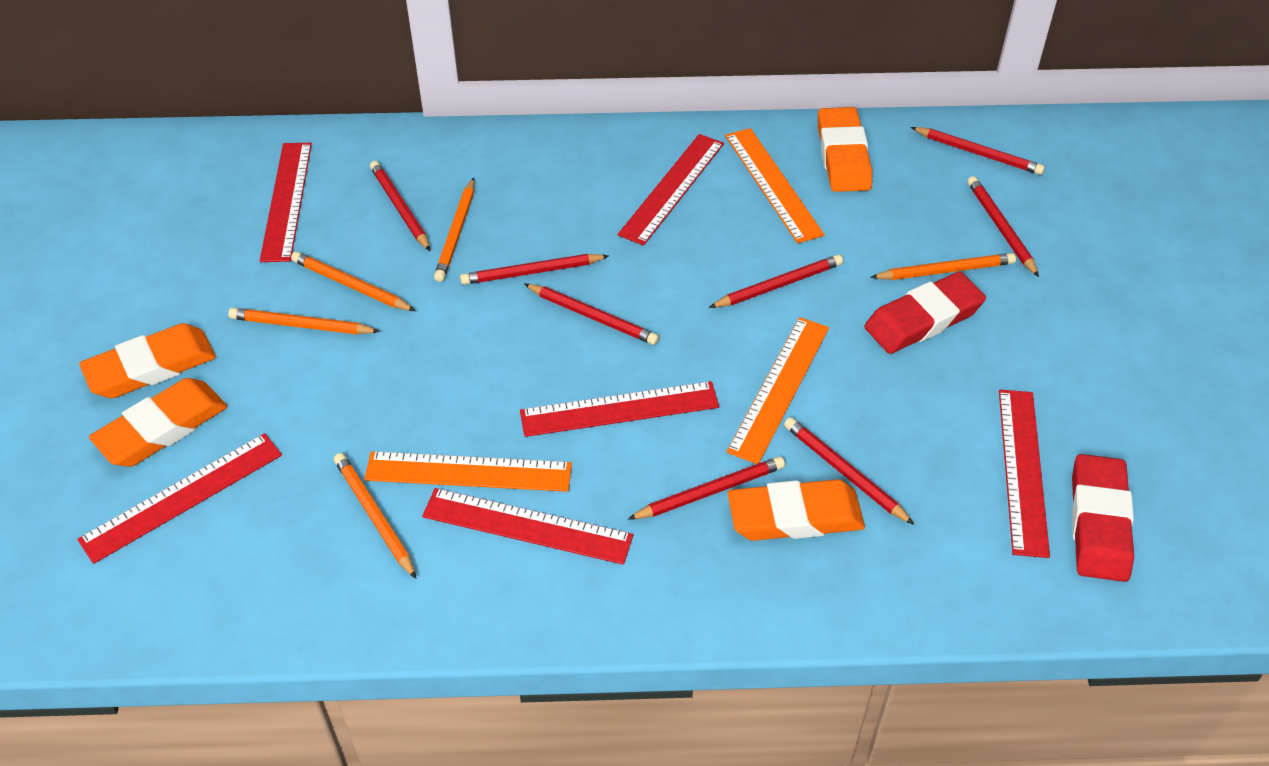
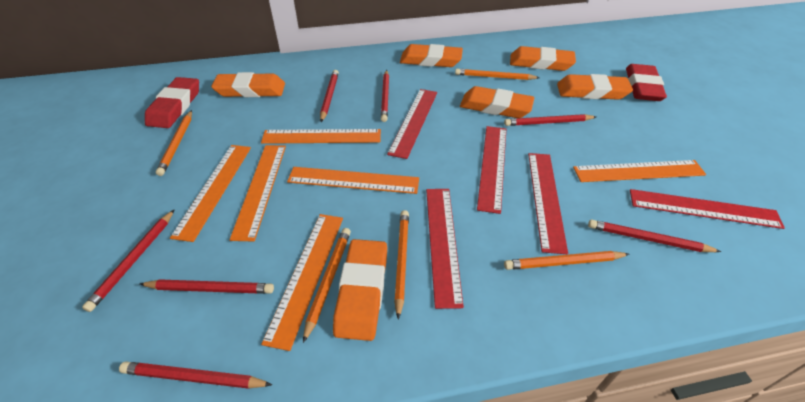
orange eraser: 4 -> 6
orange ruler: 3 -> 6
red pencil: 8 -> 7
red ruler: 6 -> 5

